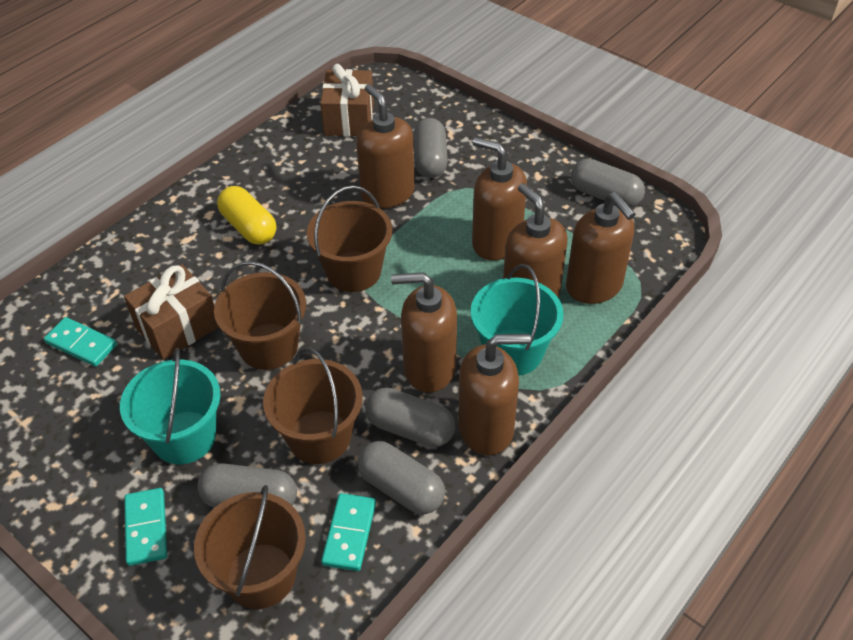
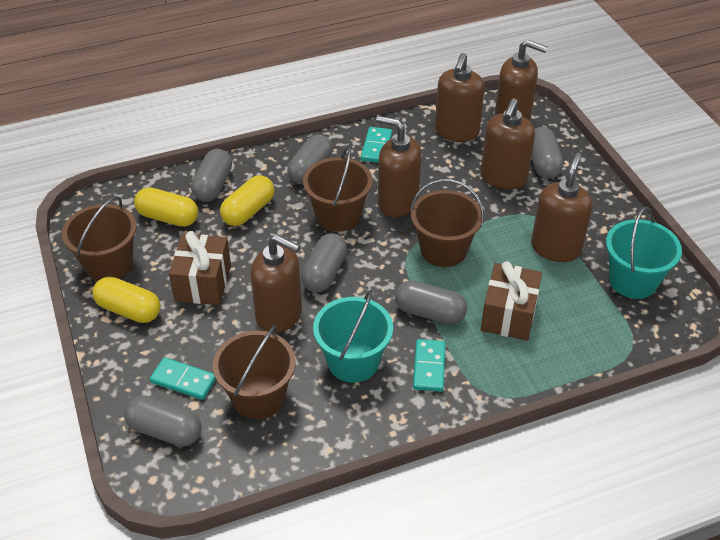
grey capsule: 5 -> 6
yellow capsule: 1 -> 3

